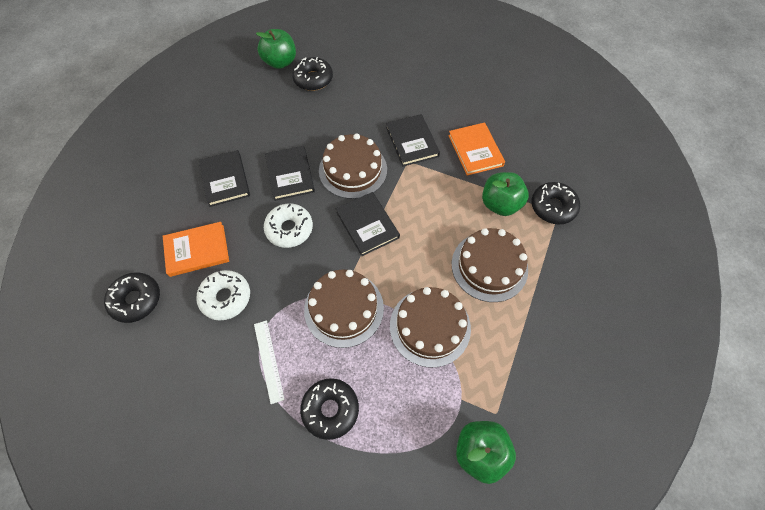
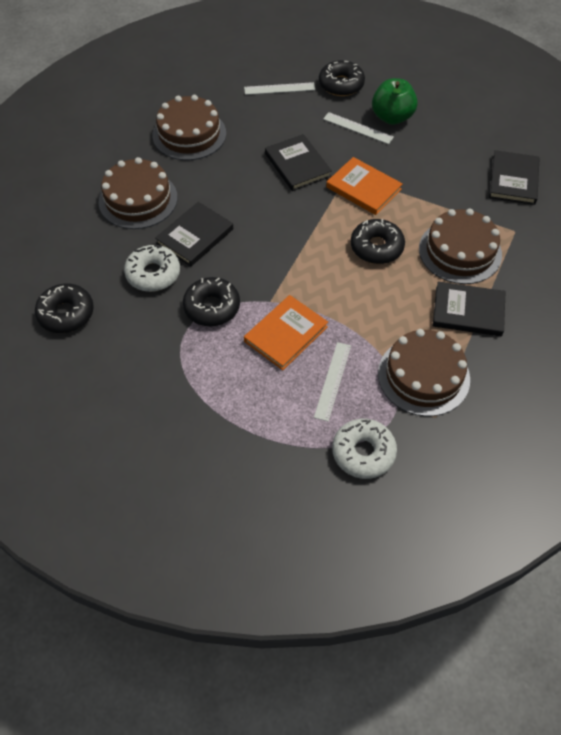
green apple: 3 -> 1
white ruler: 1 -> 3

